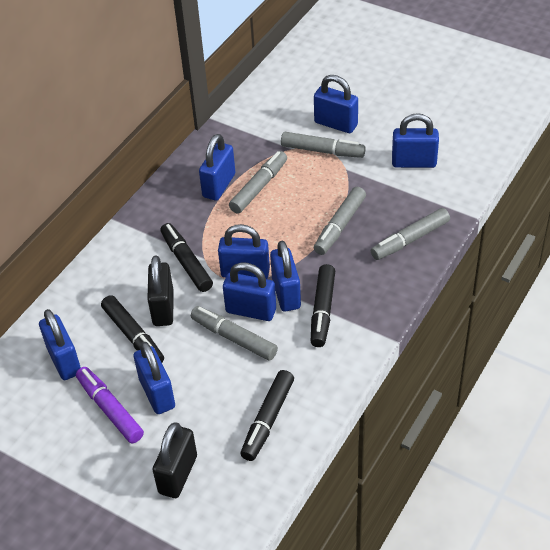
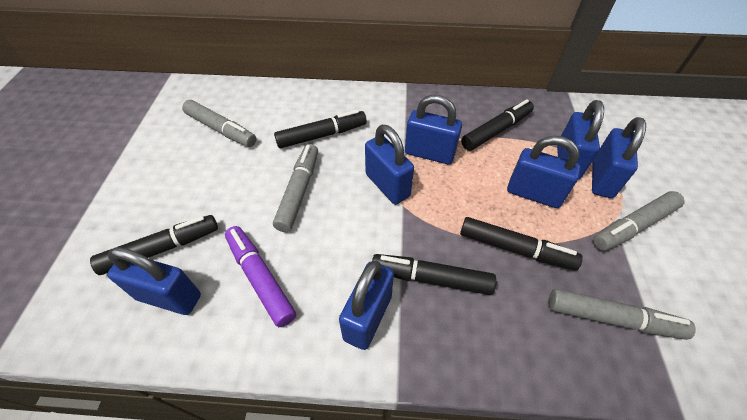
black marker: 4 -> 5
black padlock: 2 -> 0
blue padlock: 8 -> 7
grey marker: 5 -> 4

